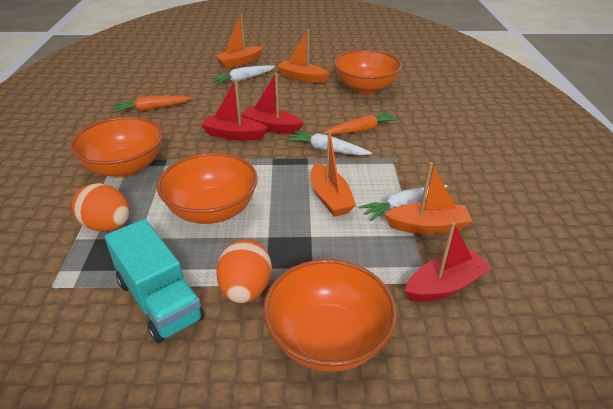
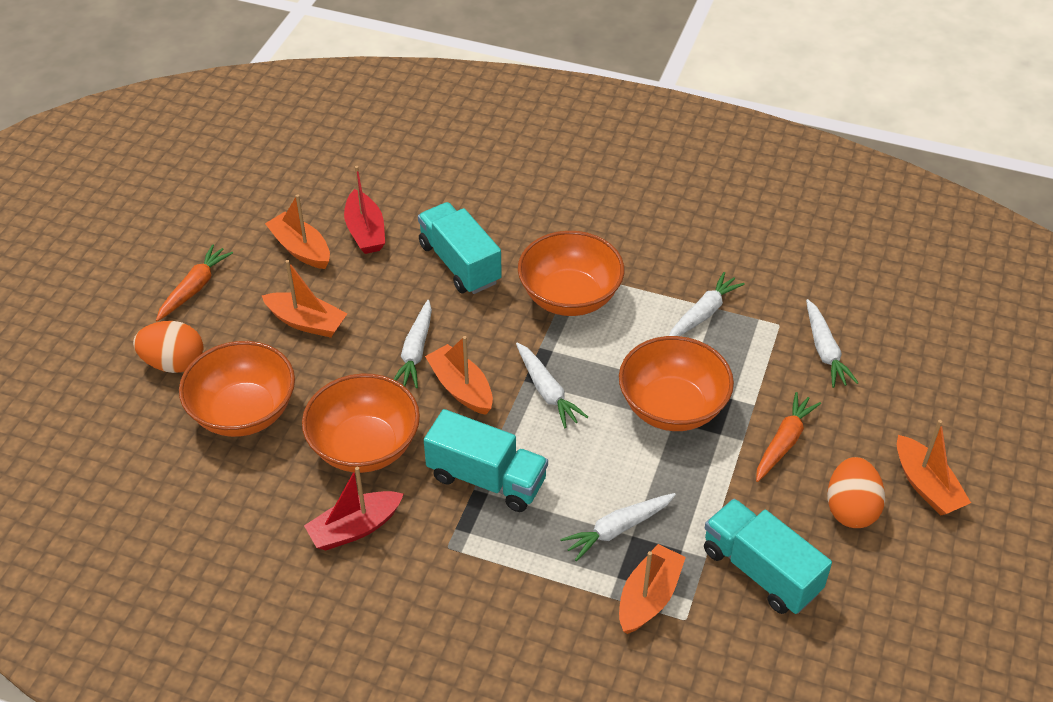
orange boat: 4 -> 5
red boat: 3 -> 2
turquoise truck: 1 -> 3
white carrot: 3 -> 5

